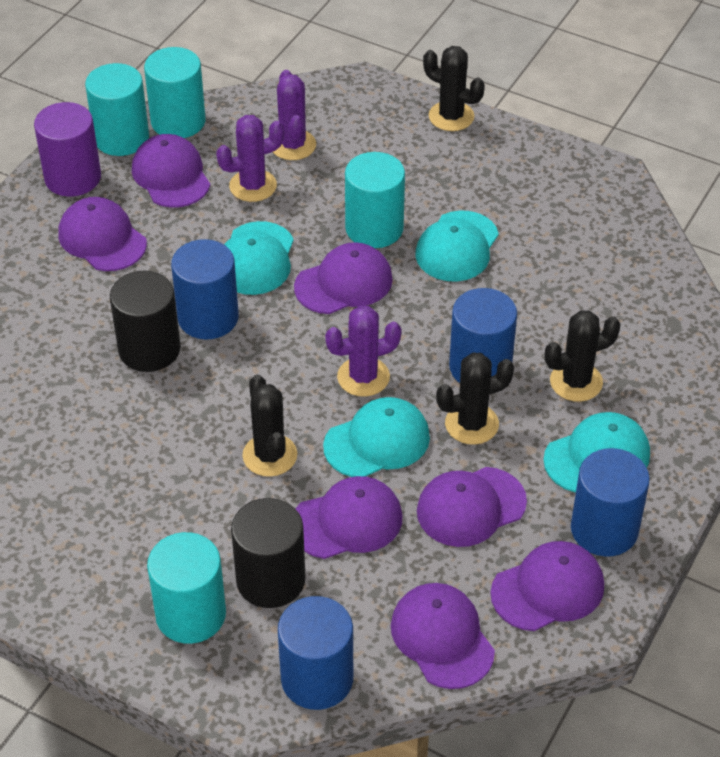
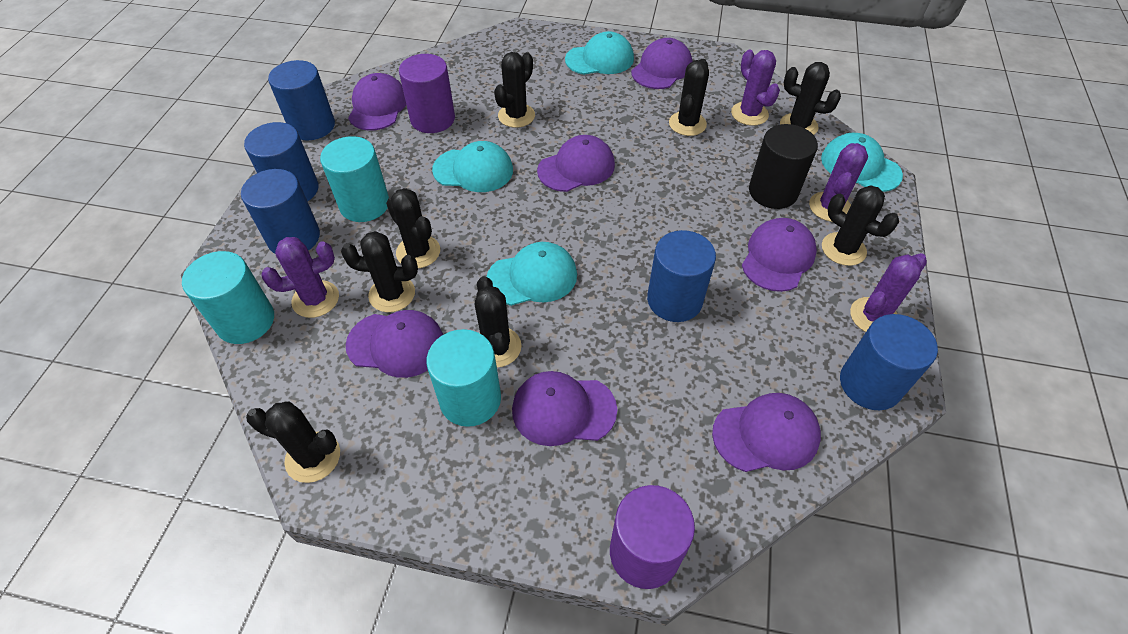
black cactus: 4 -> 8
black cylinder: 2 -> 1
blue cylinder: 4 -> 5
purple cactus: 3 -> 4
purple cylinder: 1 -> 2
turquoise cylinder: 4 -> 3

